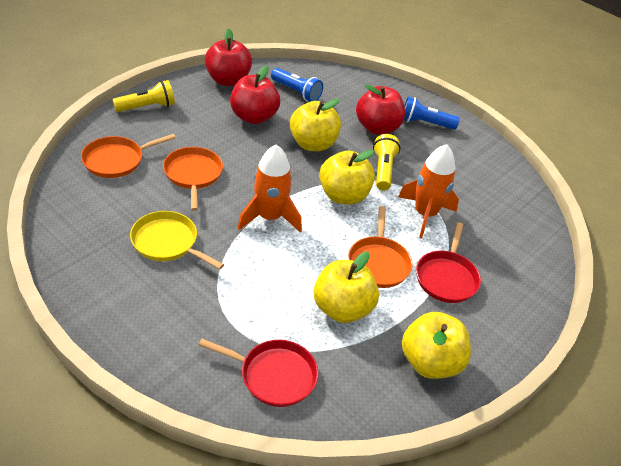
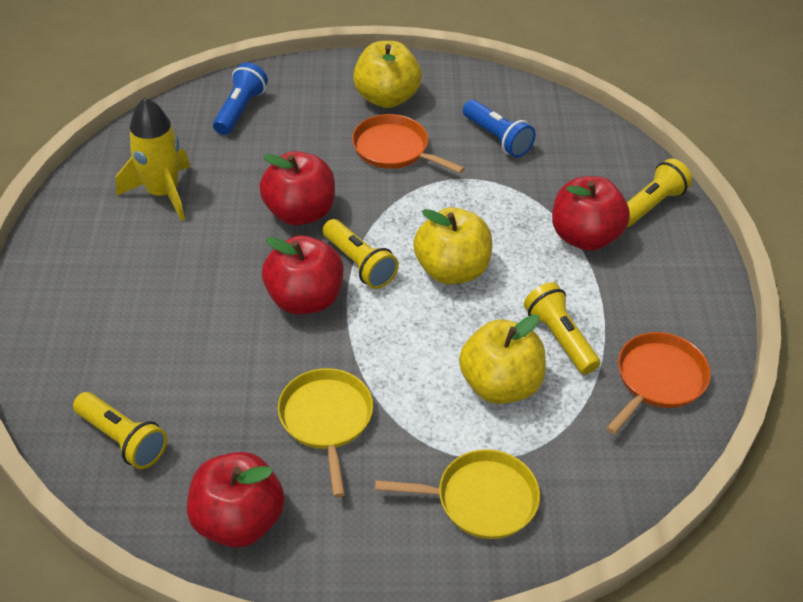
orange pan: 3 -> 2
orange rocket: 2 -> 0
red apple: 3 -> 4
red pan: 2 -> 0
yellow apple: 4 -> 3
yellow flashlight: 2 -> 4
yellow pan: 1 -> 2
yellow rocket: 0 -> 1

